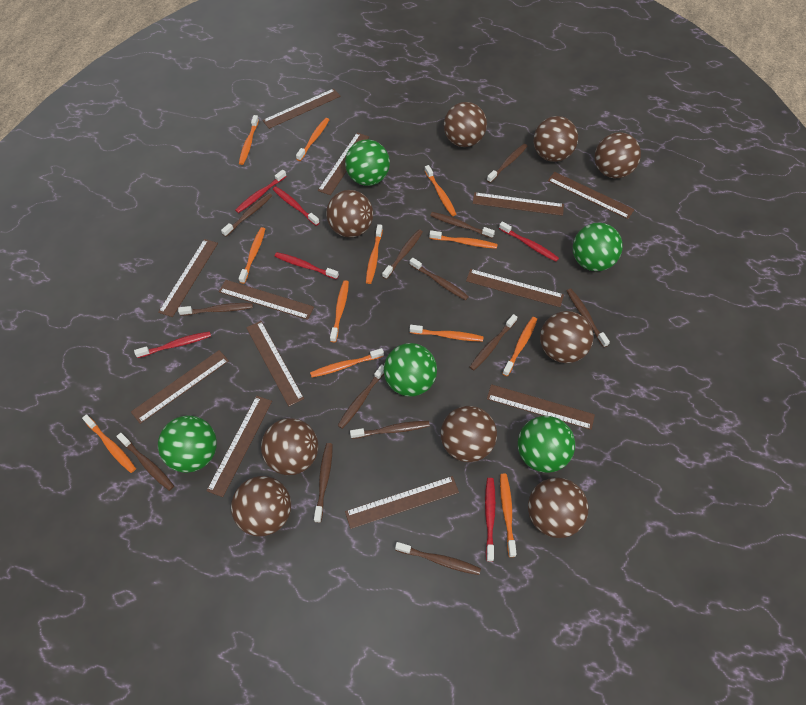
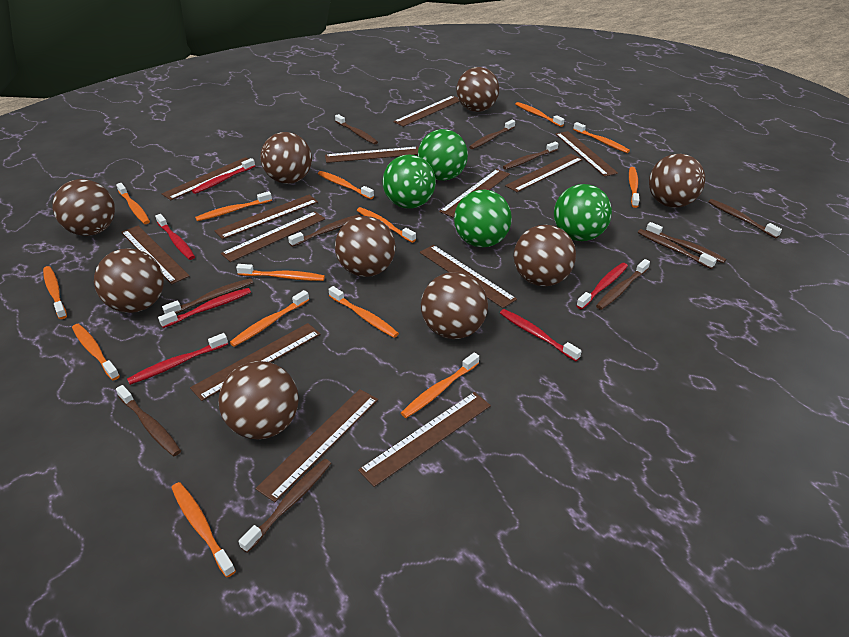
brown ruler: 12 -> 13
brown toothbrush: 13 -> 11
green ball: 5 -> 4
orange toothbrush: 12 -> 14

